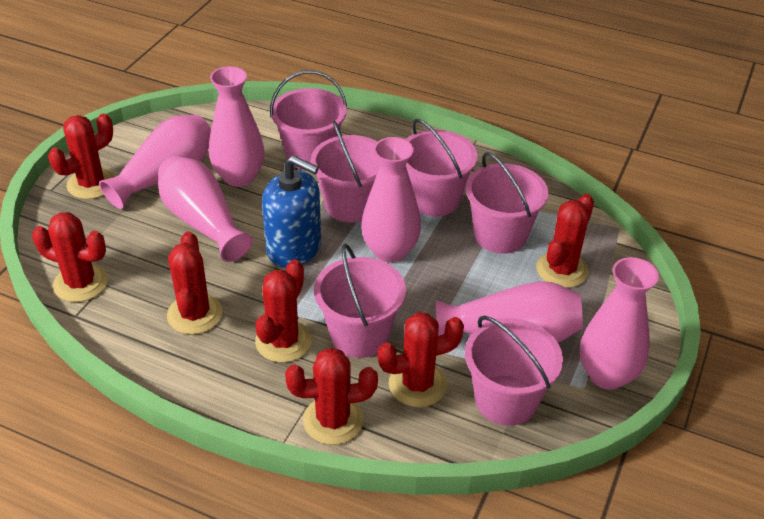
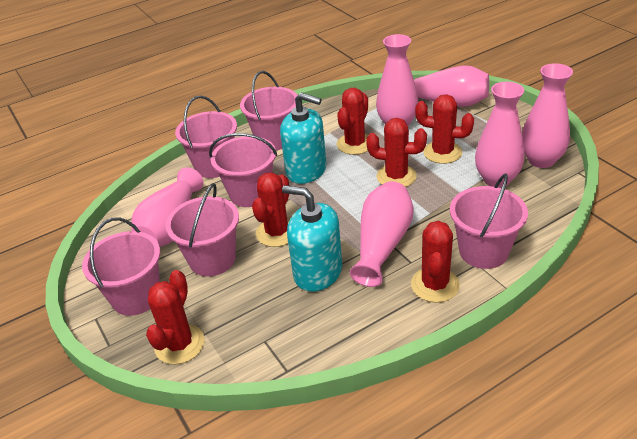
blue soap dispenser: 1 -> 0
red cactus: 7 -> 6
turquoise soap dispenser: 0 -> 2

